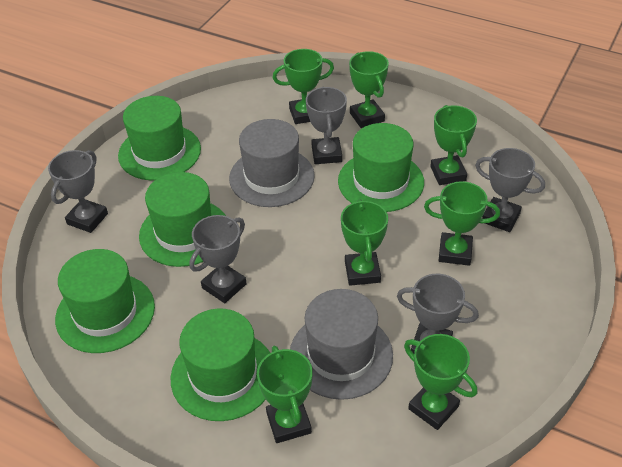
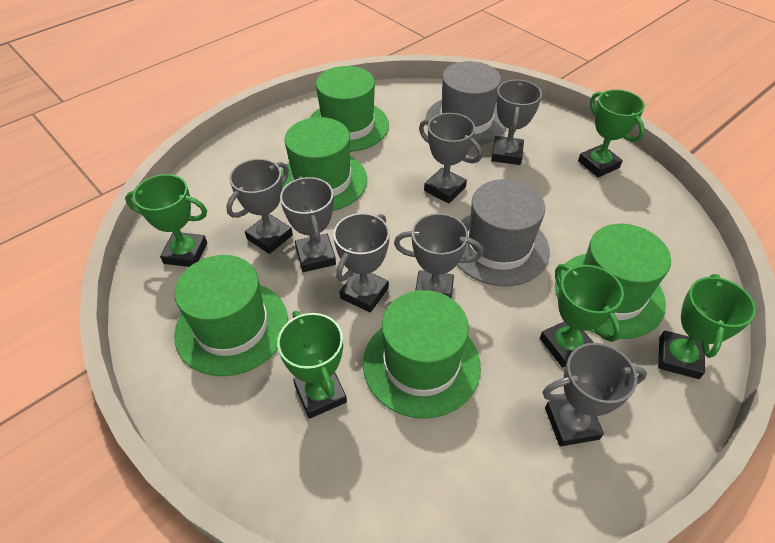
green trophy: 7 -> 5
grey trophy: 5 -> 7

